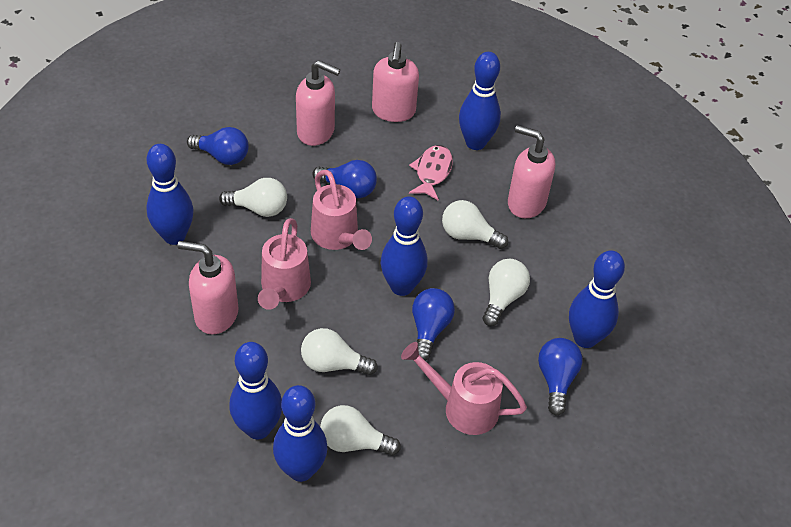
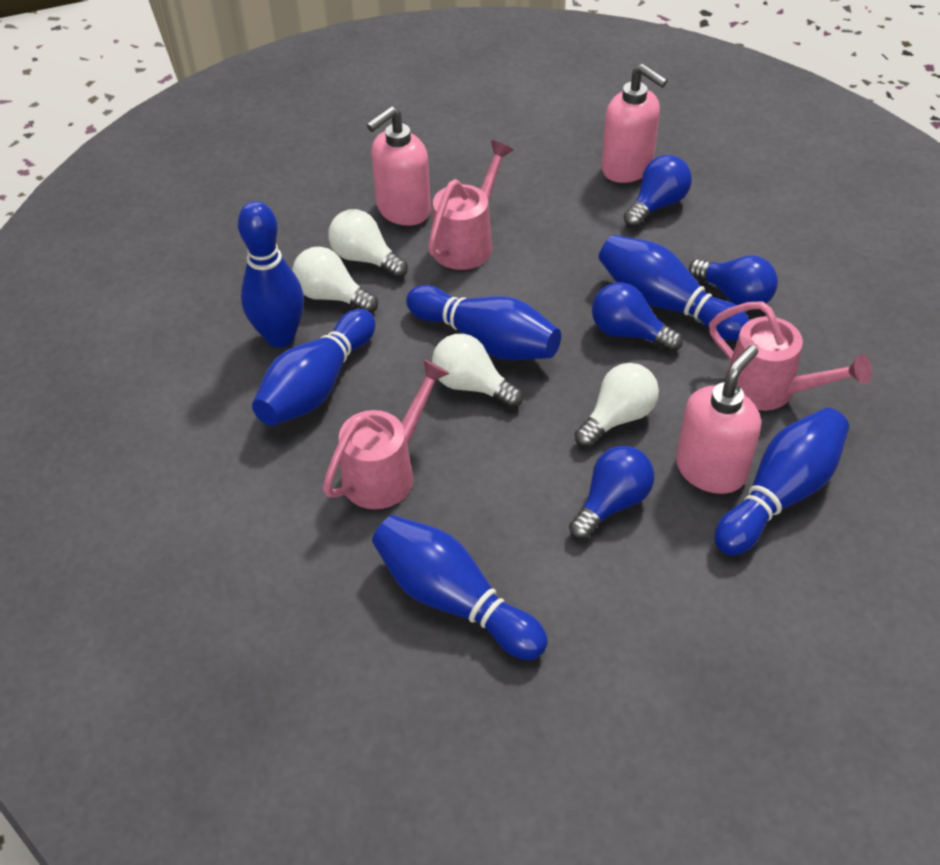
pink fish: 1 -> 0
pink soap dispenser: 4 -> 3
white light bulb: 5 -> 4

